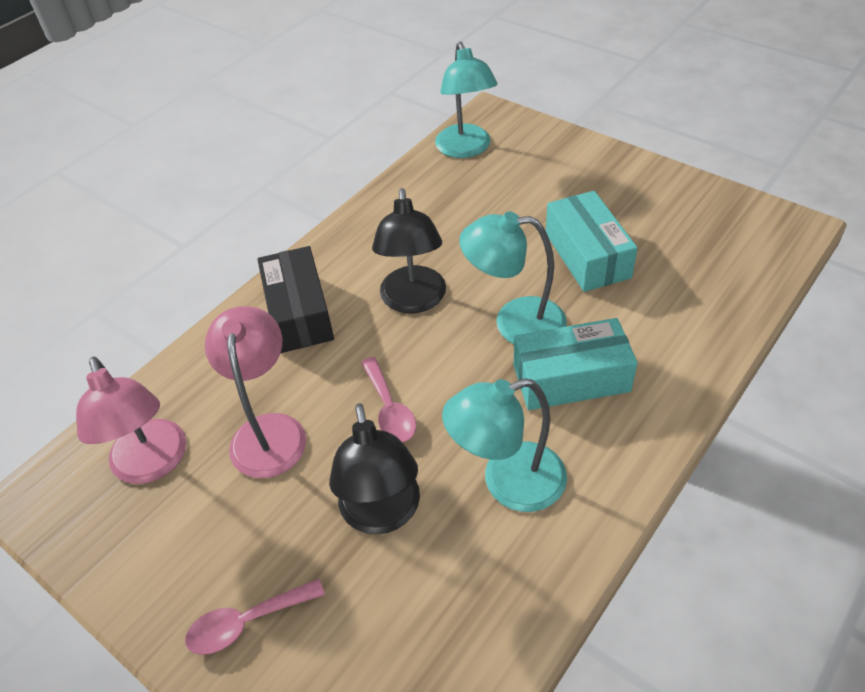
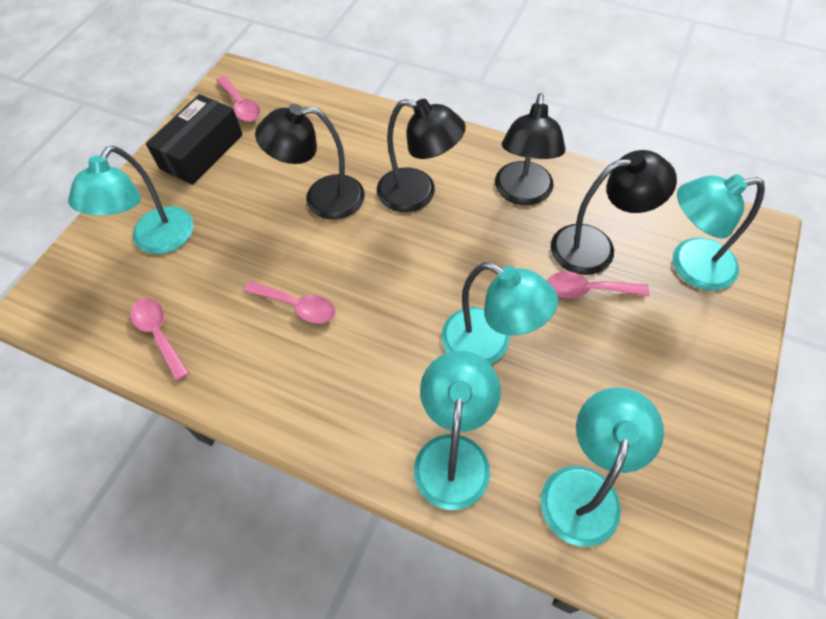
black lamp: 2 -> 4
pink lamp: 2 -> 0
pink spoon: 2 -> 4
turquoise box: 2 -> 0
turquoise lamp: 3 -> 5

